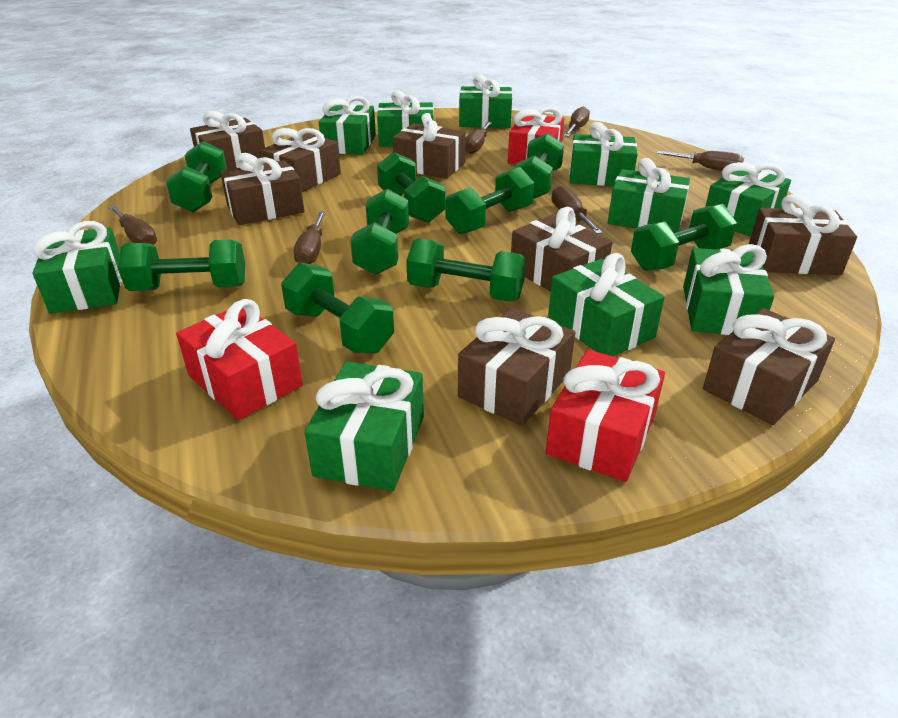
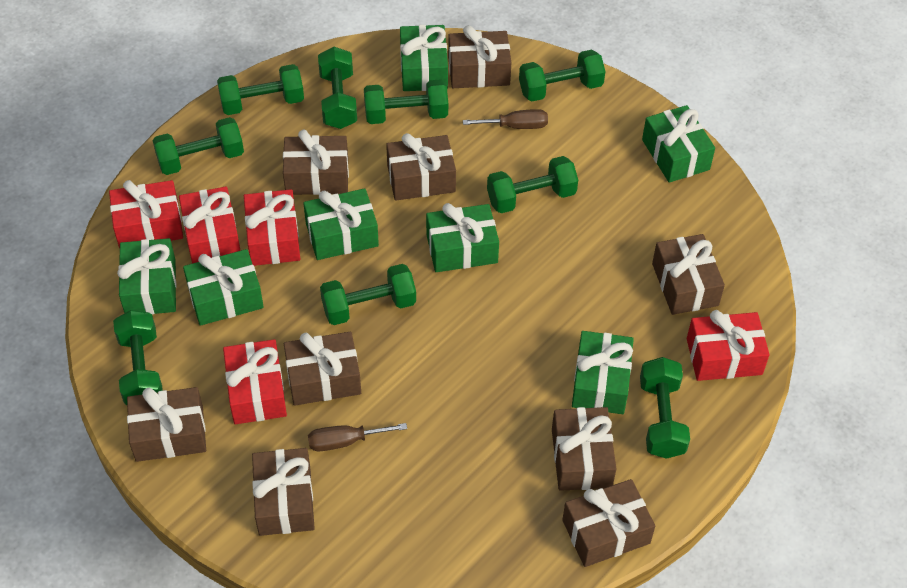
brown gift: 8 -> 9
brown screwdriver: 6 -> 2
green gift: 10 -> 7
red gift: 3 -> 5

